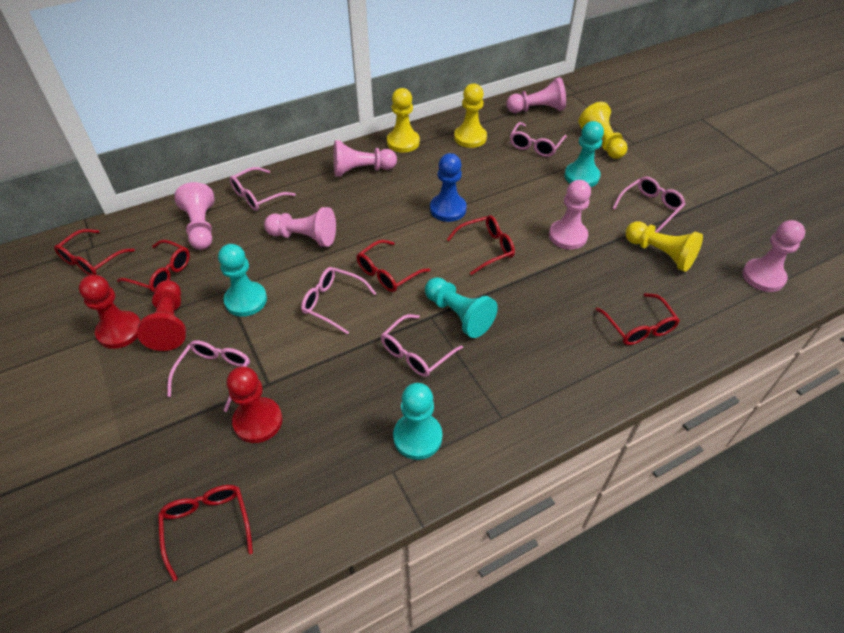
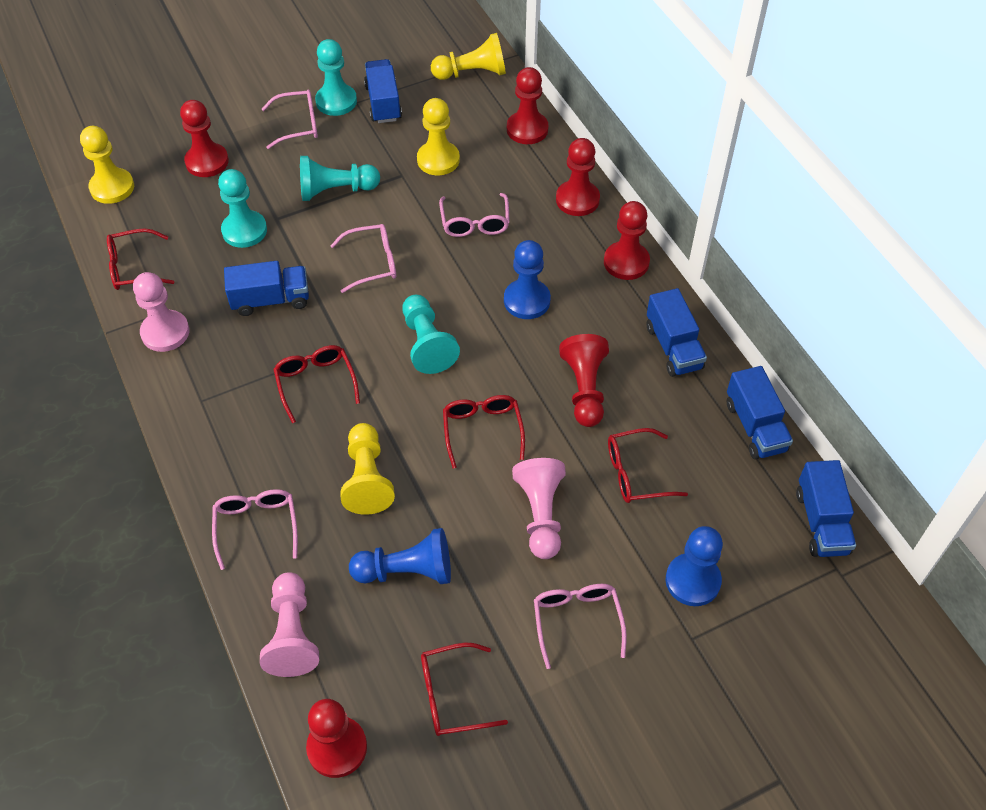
blue pawn: 1 -> 3
blue truck: 0 -> 5
pink glasses: 6 -> 5
pink pawn: 6 -> 3
red glasses: 6 -> 5
red pawn: 3 -> 6

